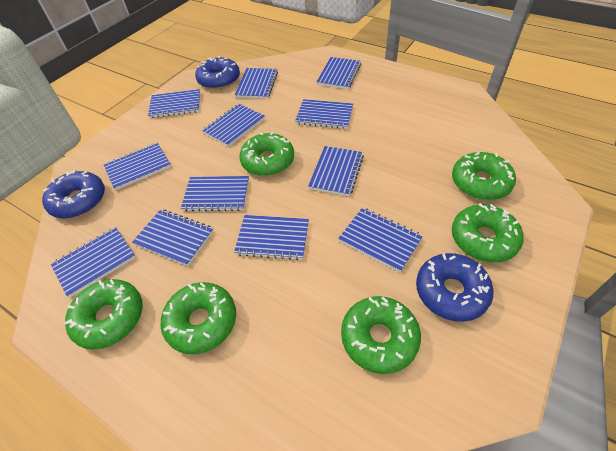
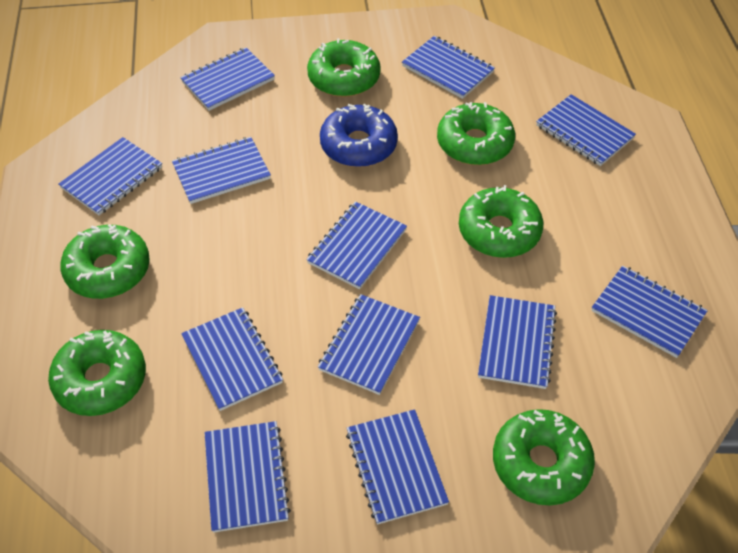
blue donut: 3 -> 1

